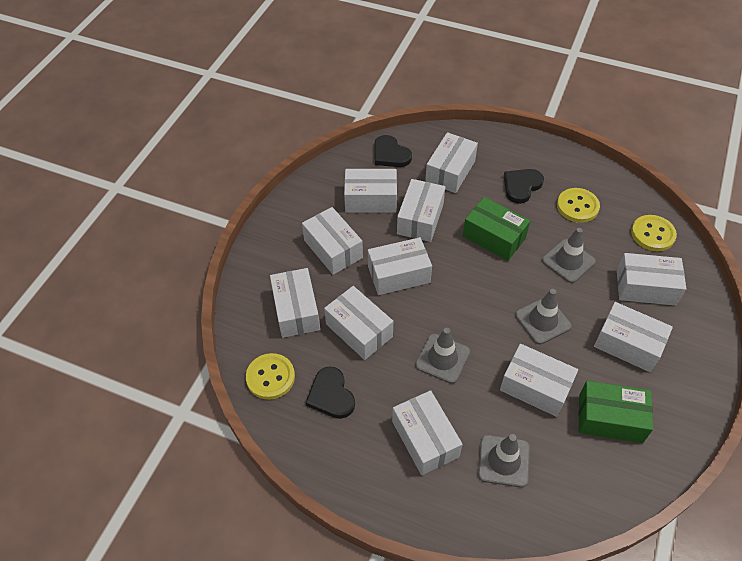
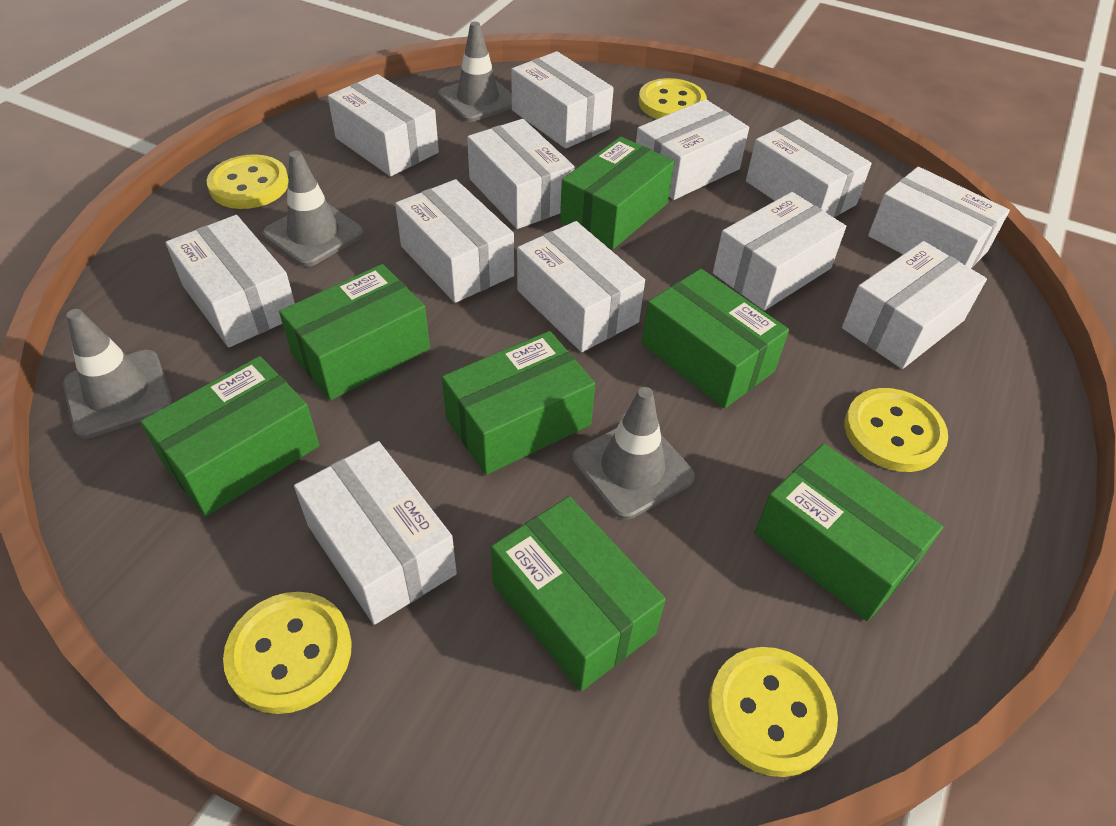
black heart: 3 -> 0
green box: 2 -> 7
white box: 11 -> 12
yellow button: 3 -> 5

